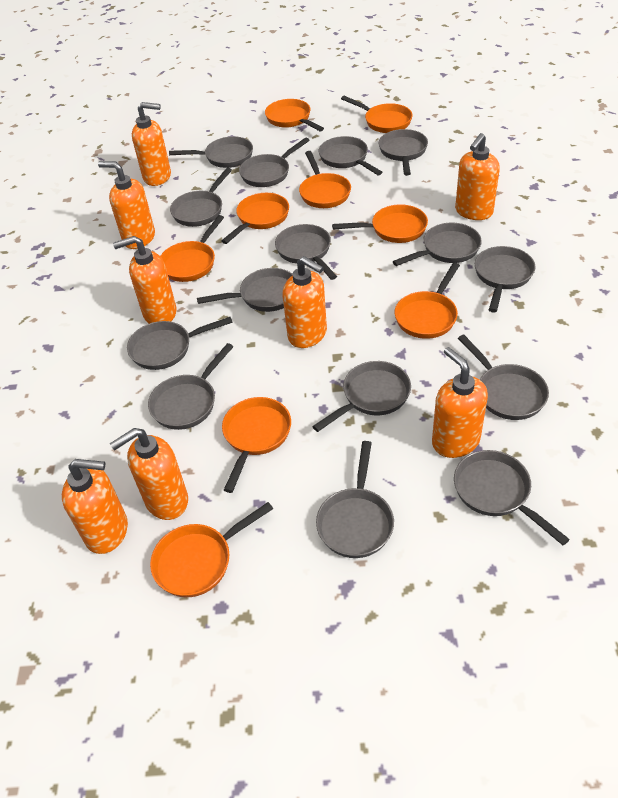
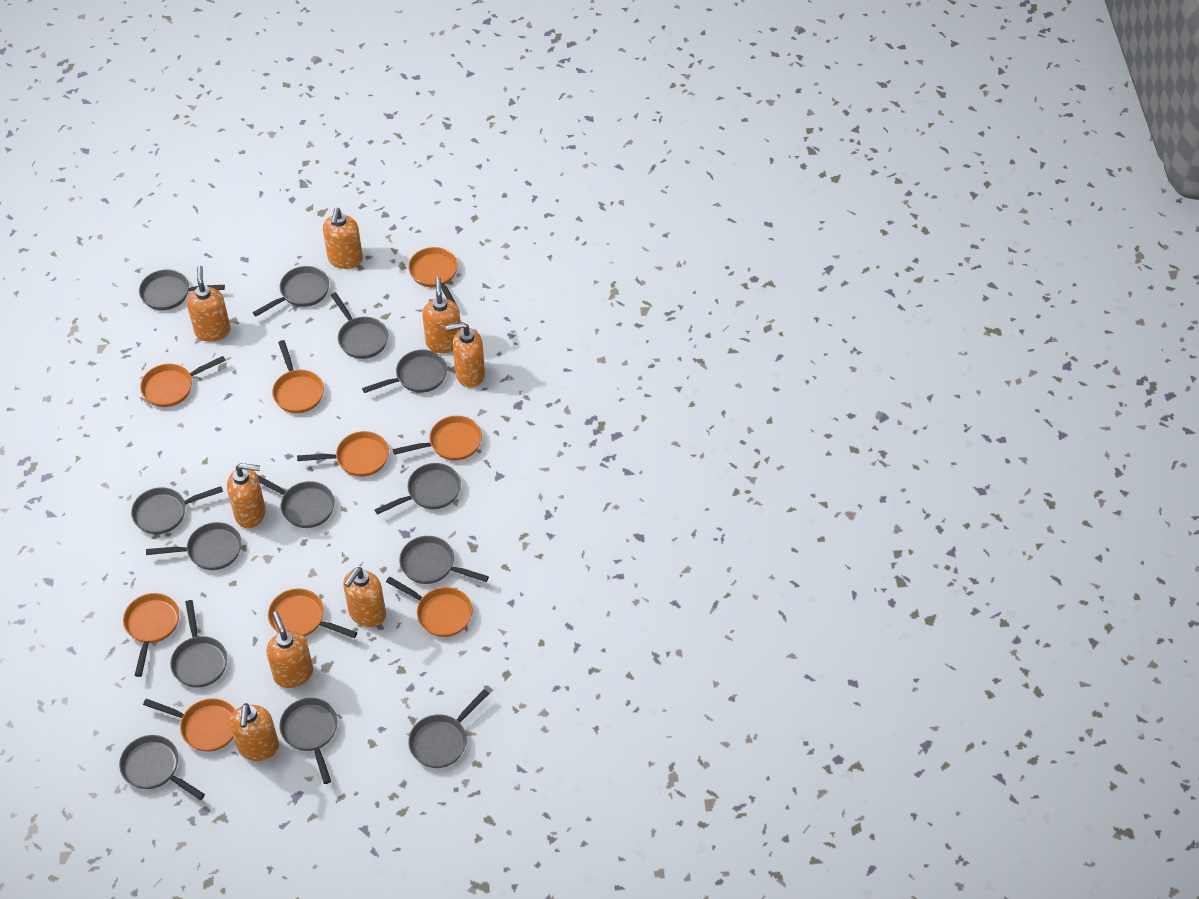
grey pan: 15 -> 13

